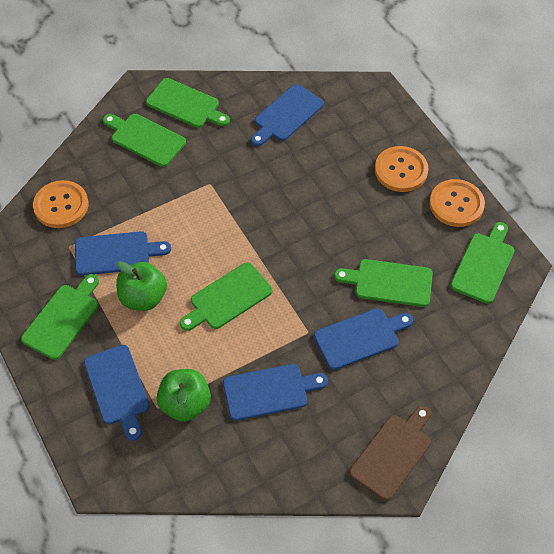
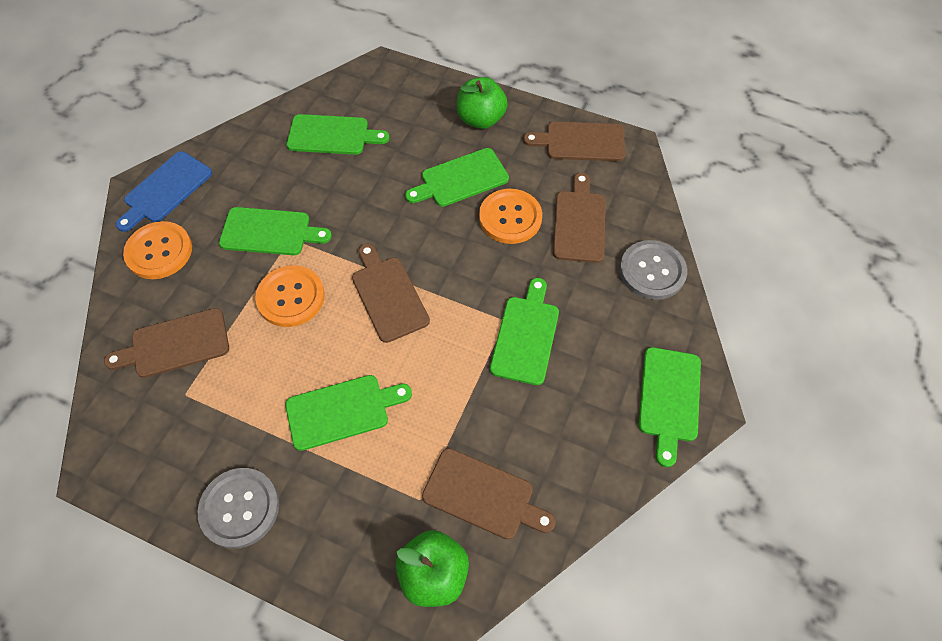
blue cutting board: 5 -> 1
brown cutting board: 1 -> 5
grey button: 0 -> 2

